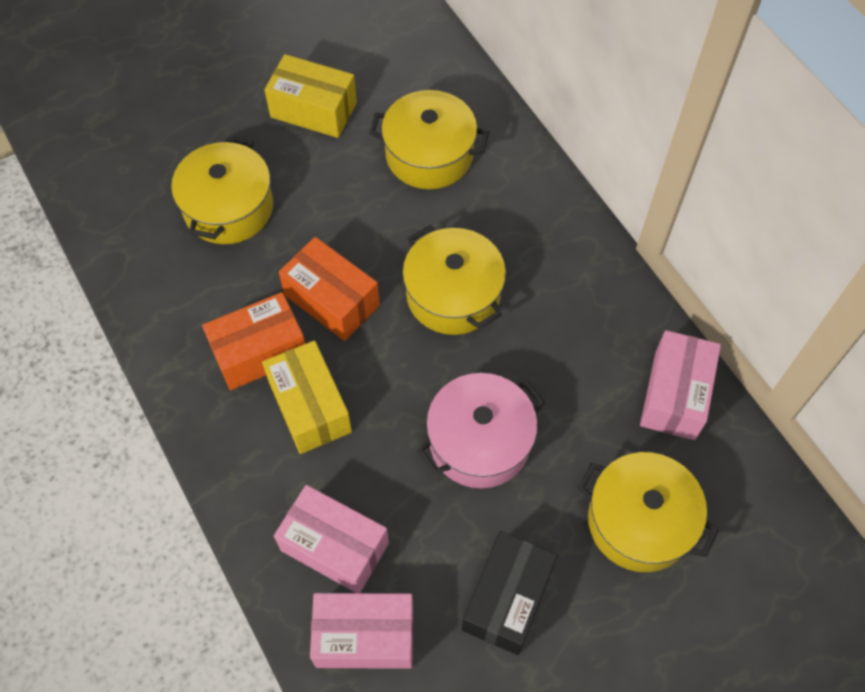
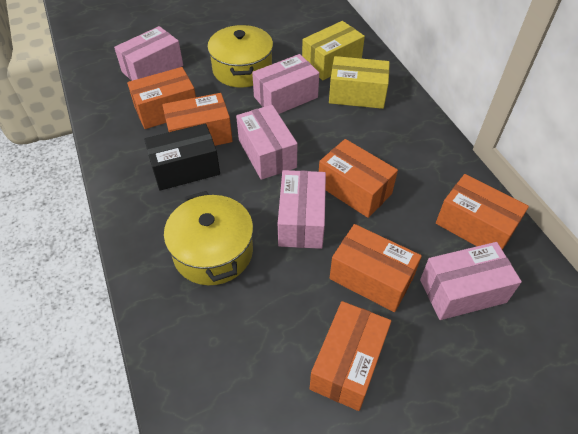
orange box: 2 -> 6
pink box: 3 -> 5
pink pot: 1 -> 0
yellow pot: 4 -> 2

